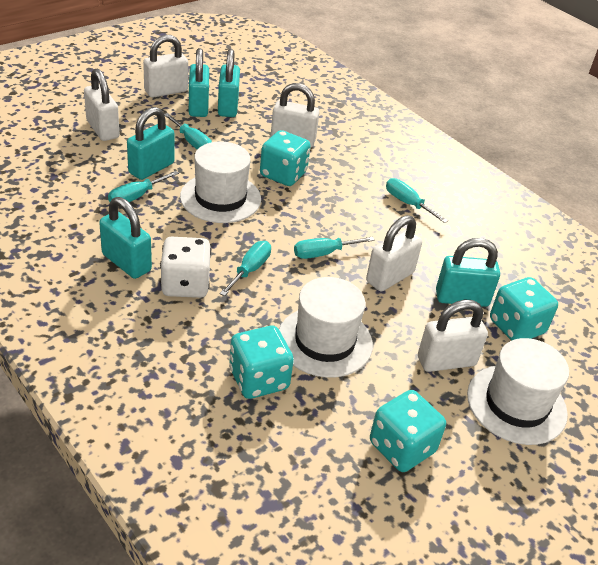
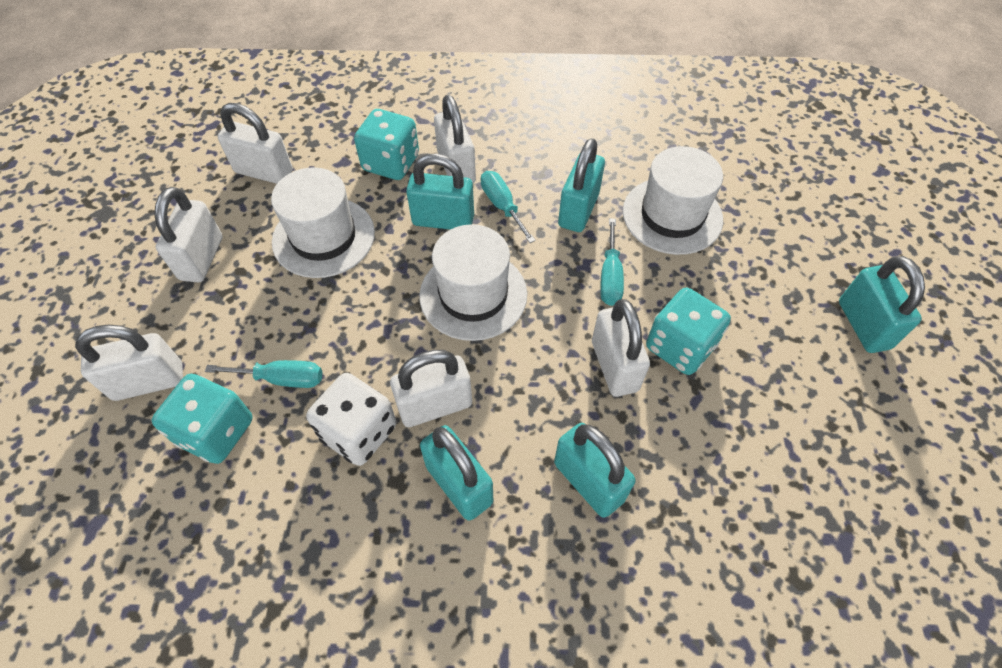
turquoise dice: 4 -> 3
turquoise screwdriver: 5 -> 3
white padlock: 5 -> 6

